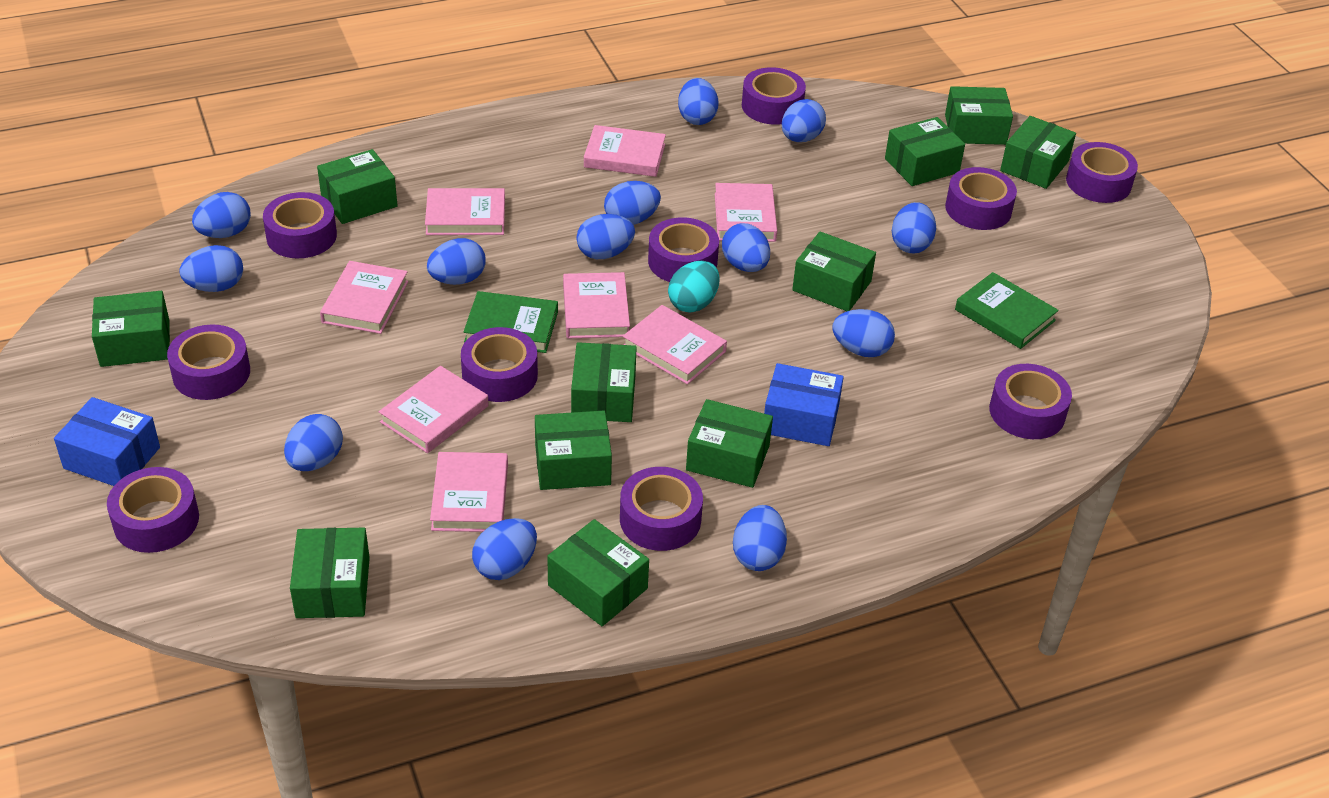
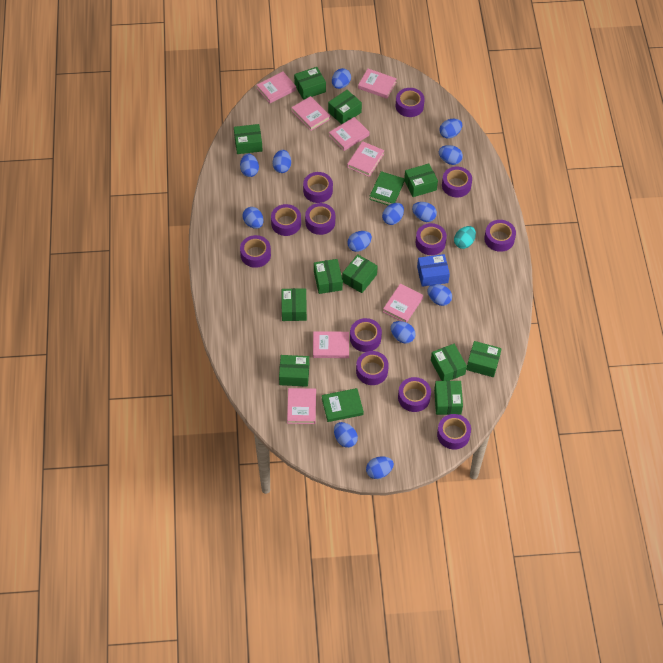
blue box: 2 -> 1
purple tape: 10 -> 12

